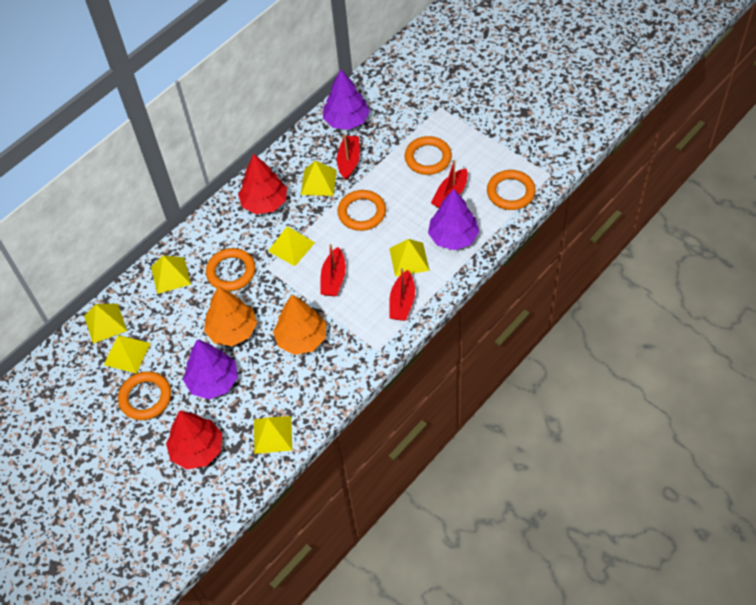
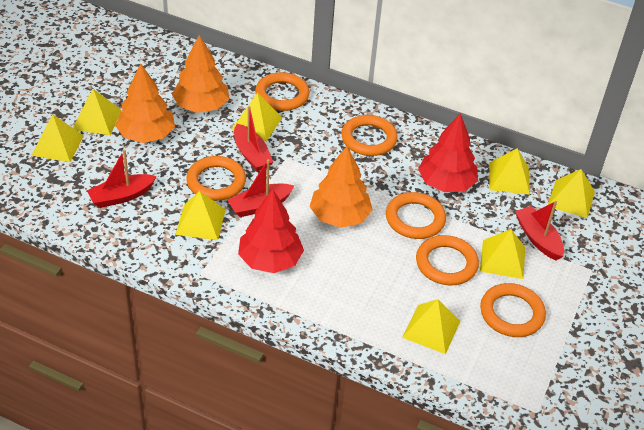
orange ring: 5 -> 6
orange tree: 2 -> 3
purple tree: 3 -> 0
yellow pyramid: 7 -> 8

